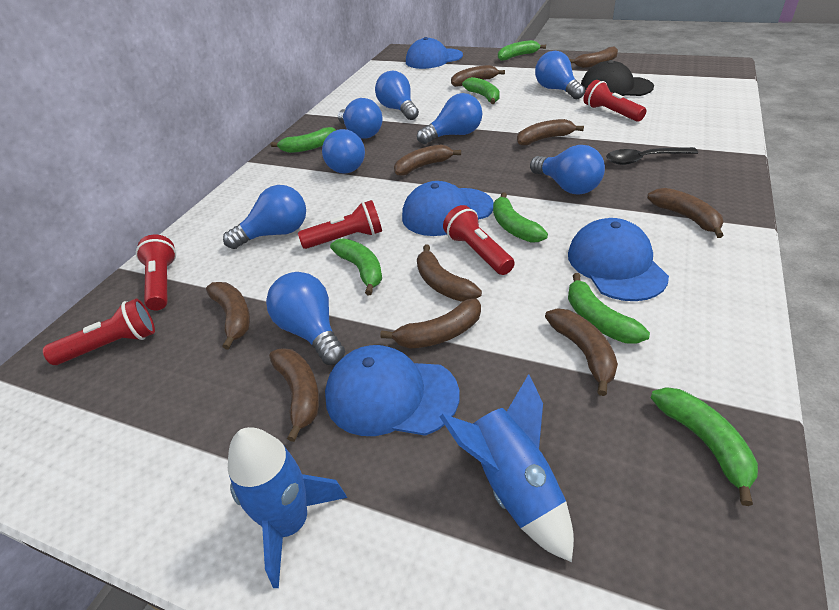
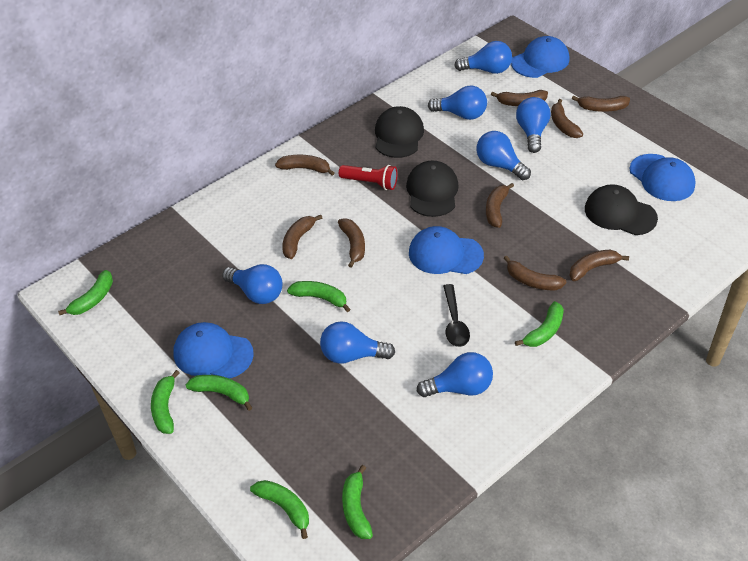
black cap: 1 -> 3
blue light bulb: 8 -> 7
blue rocket: 2 -> 0
brown banana: 10 -> 9
red flashlight: 5 -> 1

